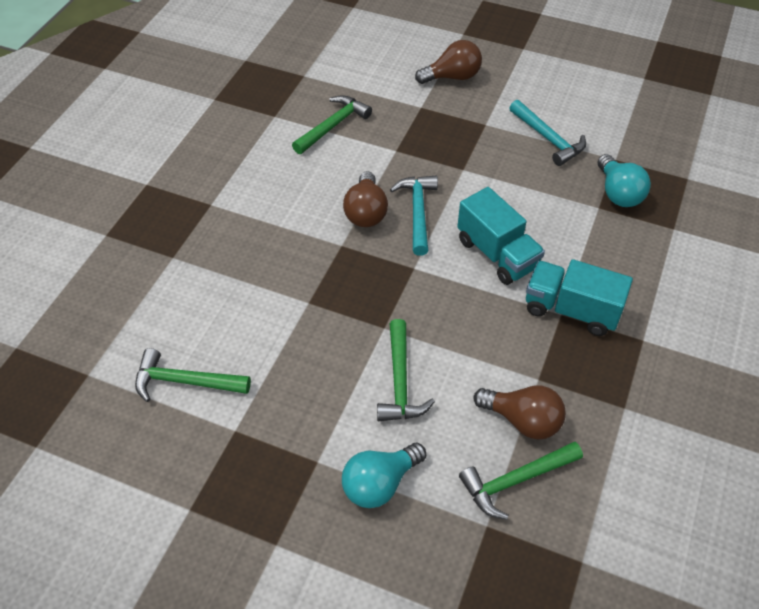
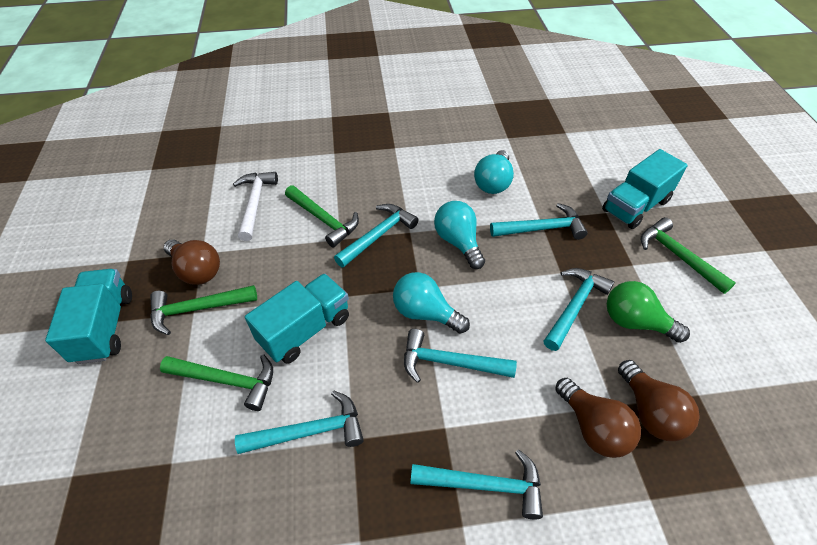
green light bulb: 0 -> 1
turquoise hammer: 2 -> 6
turquoise light bulb: 2 -> 3
turquoise truck: 2 -> 3
white hammer: 0 -> 1

